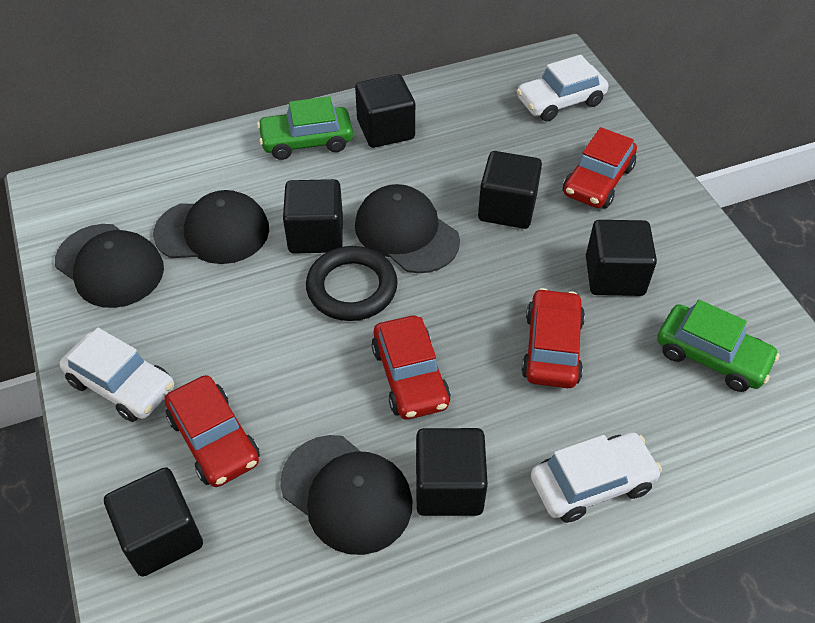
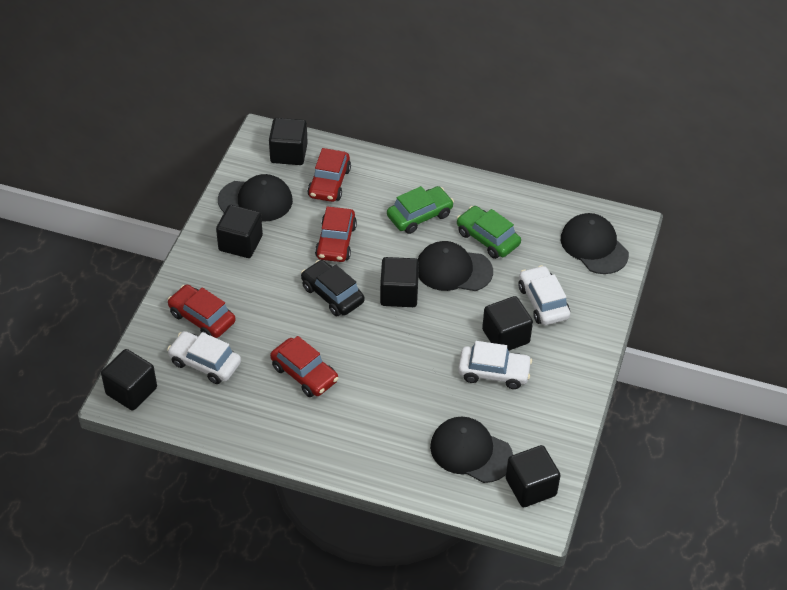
black car: 0 -> 1
black ring: 1 -> 0

